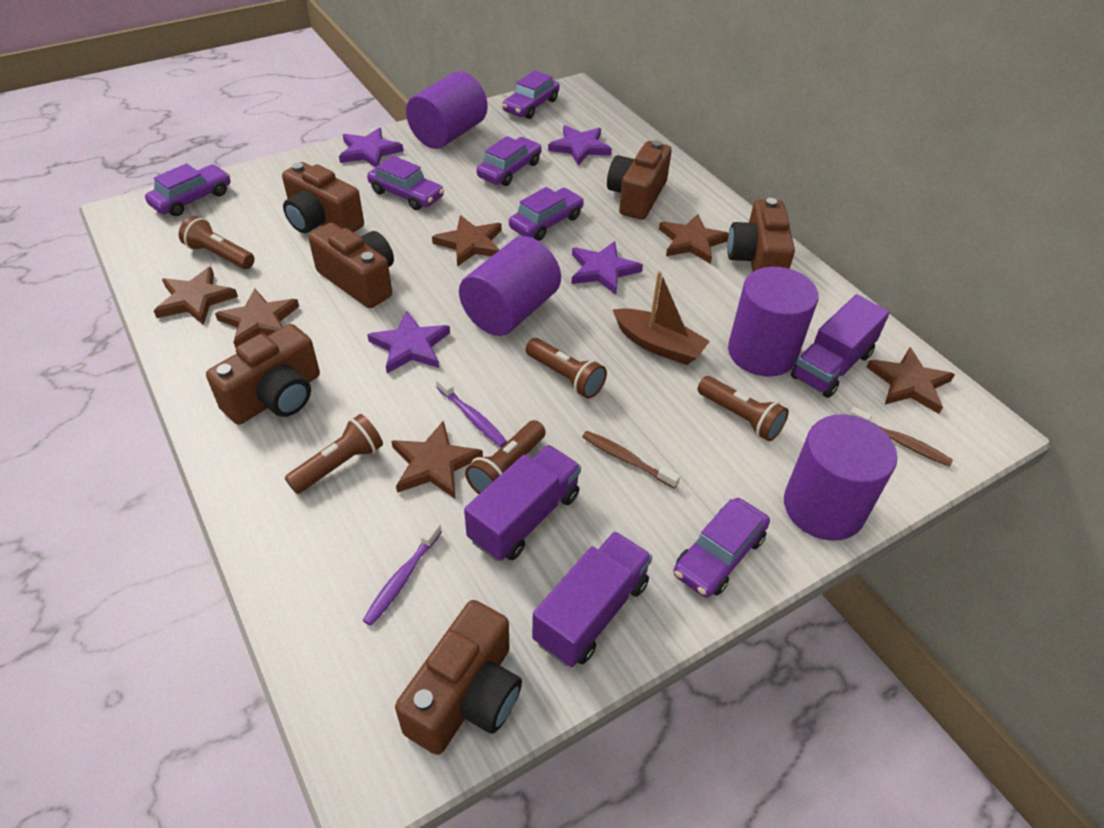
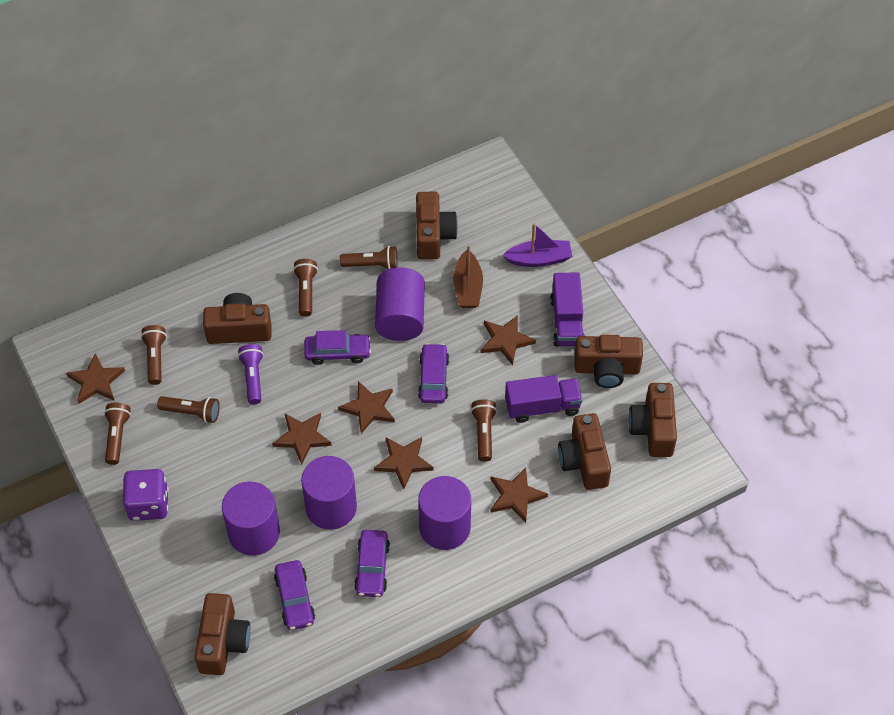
brown flashlight: 5 -> 6
brown toothbrush: 2 -> 0
purple boat: 0 -> 1
purple car: 6 -> 4
purple dice: 0 -> 1
purple flashlight: 0 -> 1
purple star: 4 -> 0
purple toothbrush: 2 -> 0
purple truck: 3 -> 2

